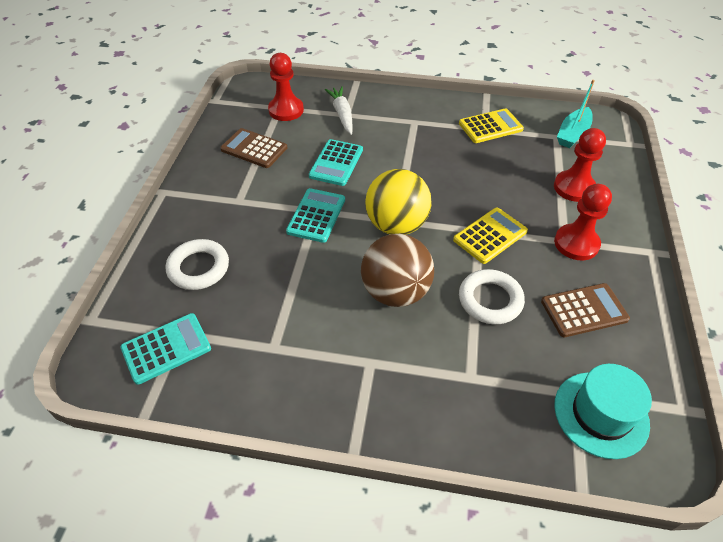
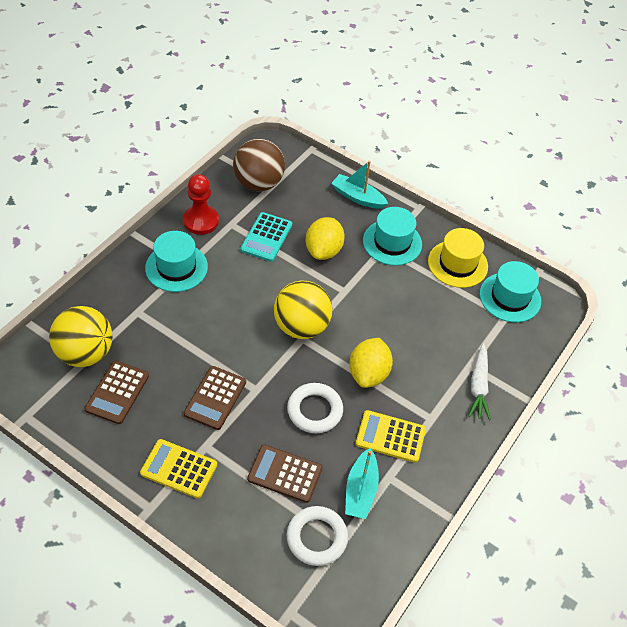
brown calculator: 2 -> 3
red pawn: 3 -> 1
turquoise boat: 1 -> 2
turquoise calculator: 3 -> 1
turquoise hat: 1 -> 3
yellow ball: 1 -> 2
yellow hat: 0 -> 1
yellow lemon: 0 -> 2

